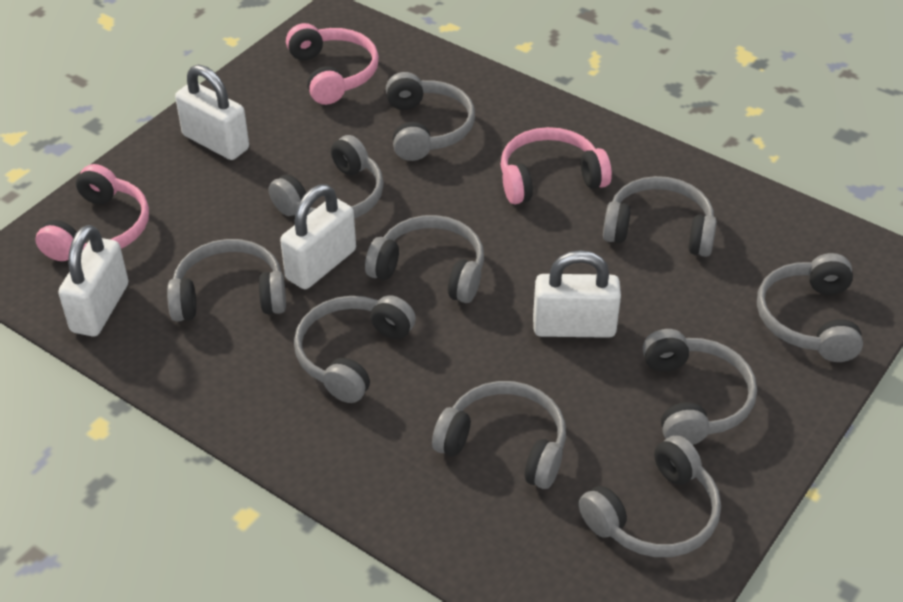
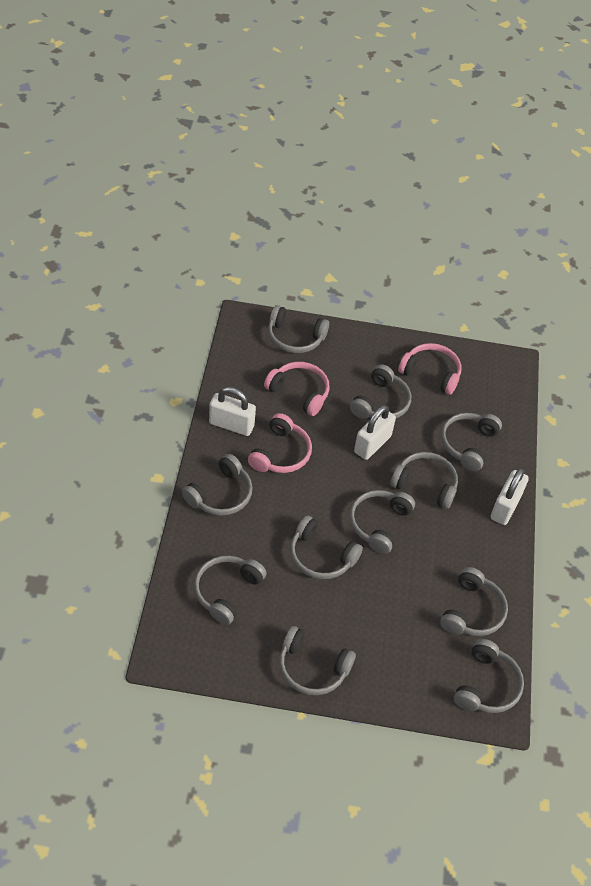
grey headphones: 10 -> 11
white padlock: 4 -> 3

